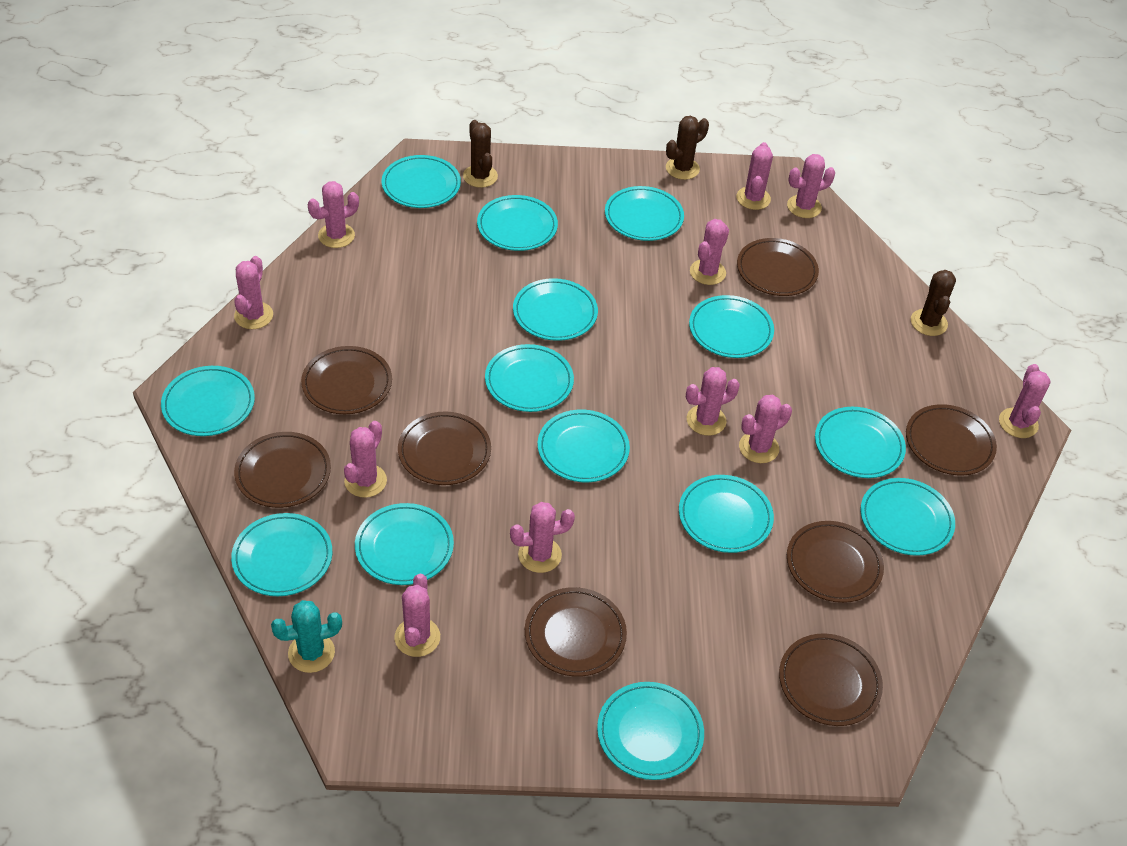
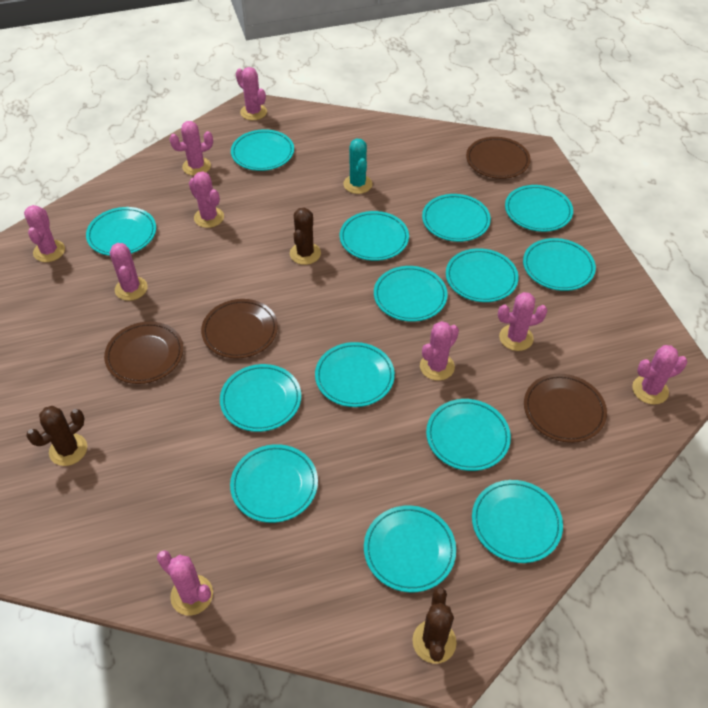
brown plate: 8 -> 4
pink cactus: 11 -> 9

